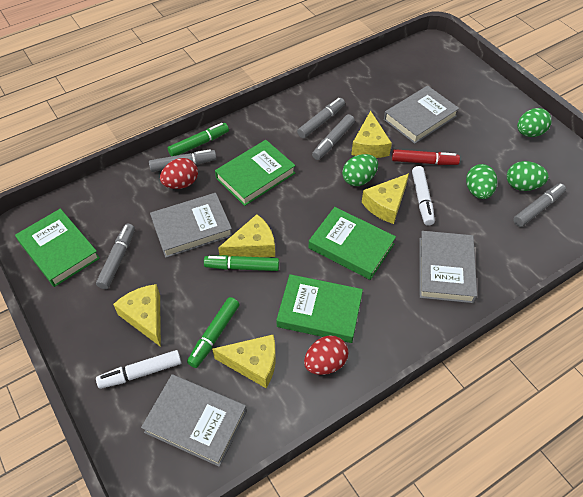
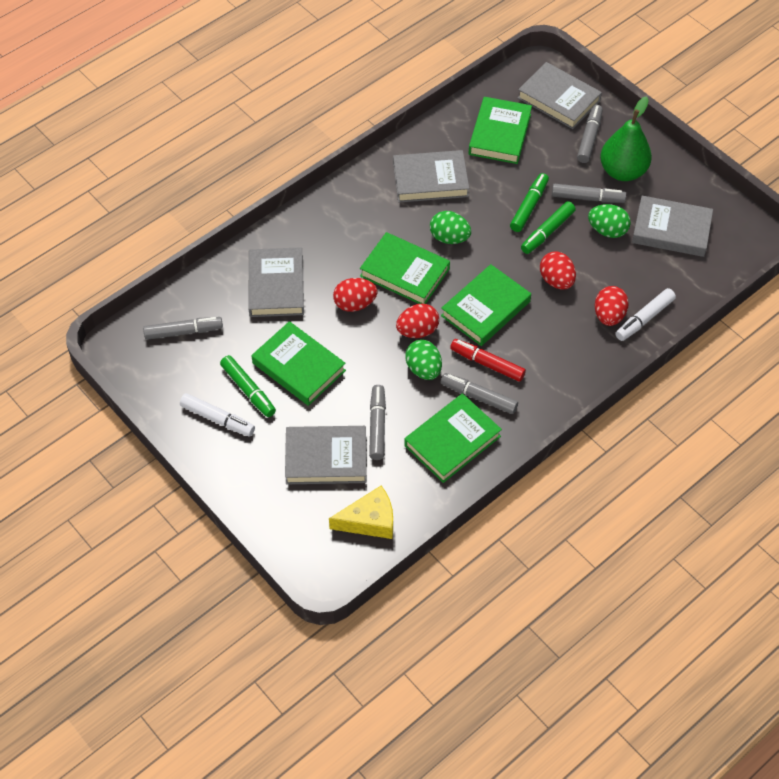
green book: 4 -> 5
green egg: 4 -> 3
green pear: 0 -> 1
grey book: 4 -> 5
red egg: 2 -> 4
yellow cheese: 5 -> 1

